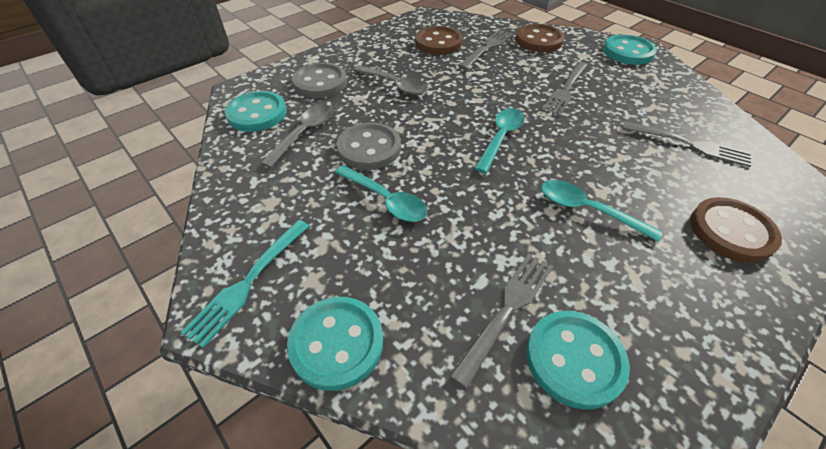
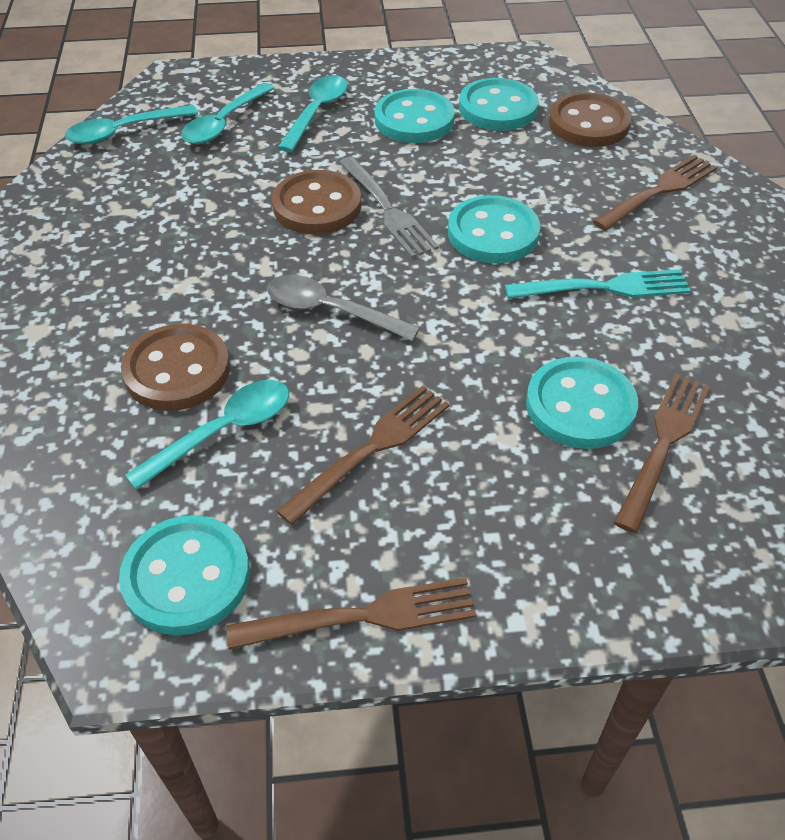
brown fork: 0 -> 4
grey button: 2 -> 0
grey fork: 4 -> 1
grey spoon: 2 -> 1
turquoise button: 4 -> 5
turquoise spoon: 3 -> 4

